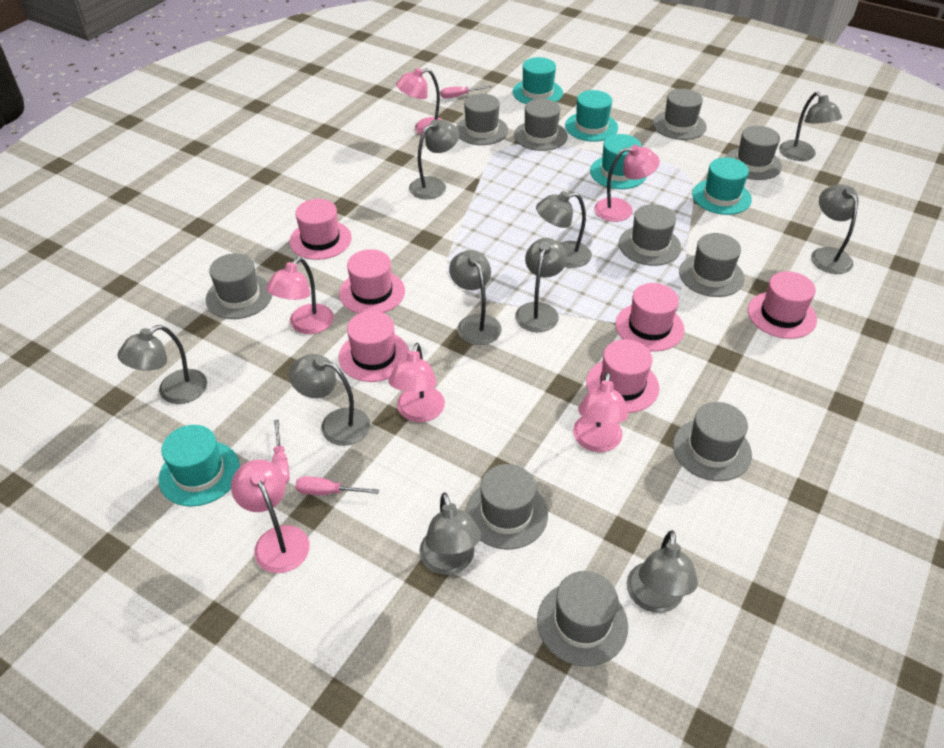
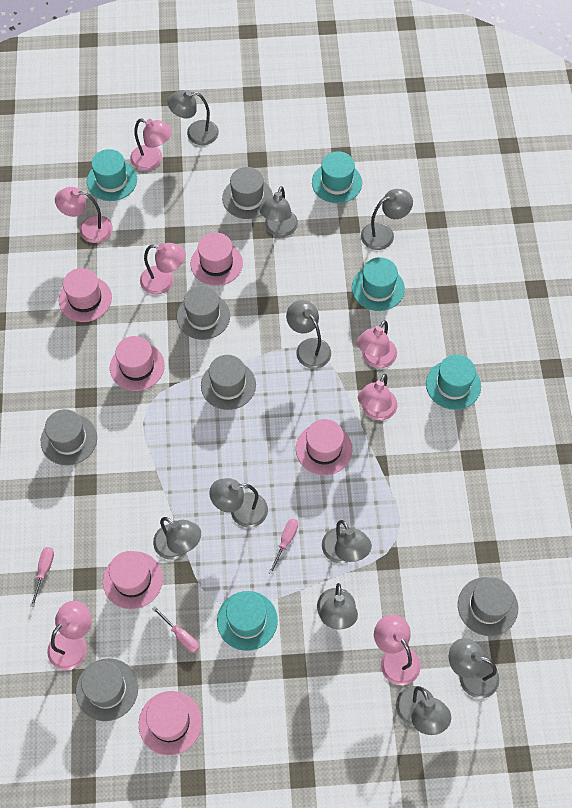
grey hat: 10 -> 6
pink lamp: 6 -> 7

